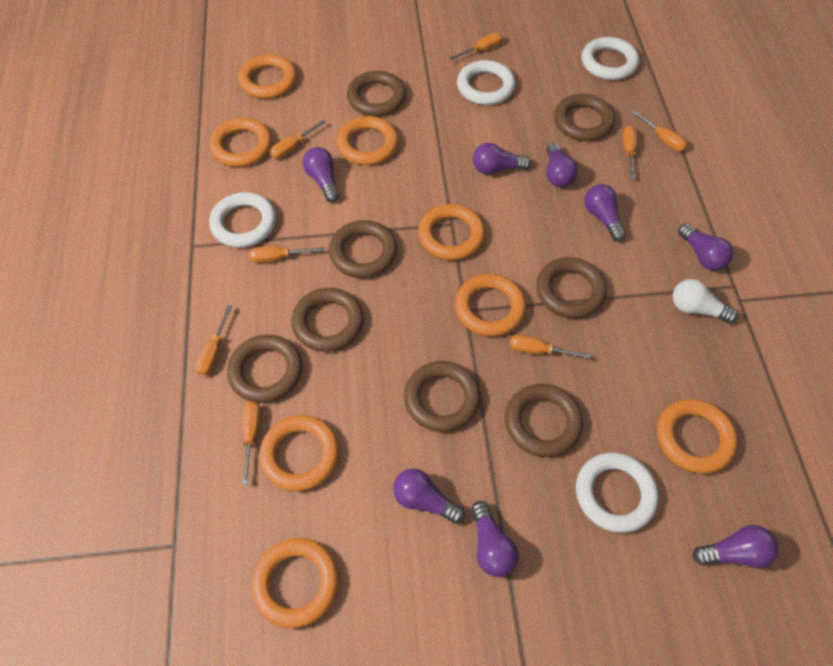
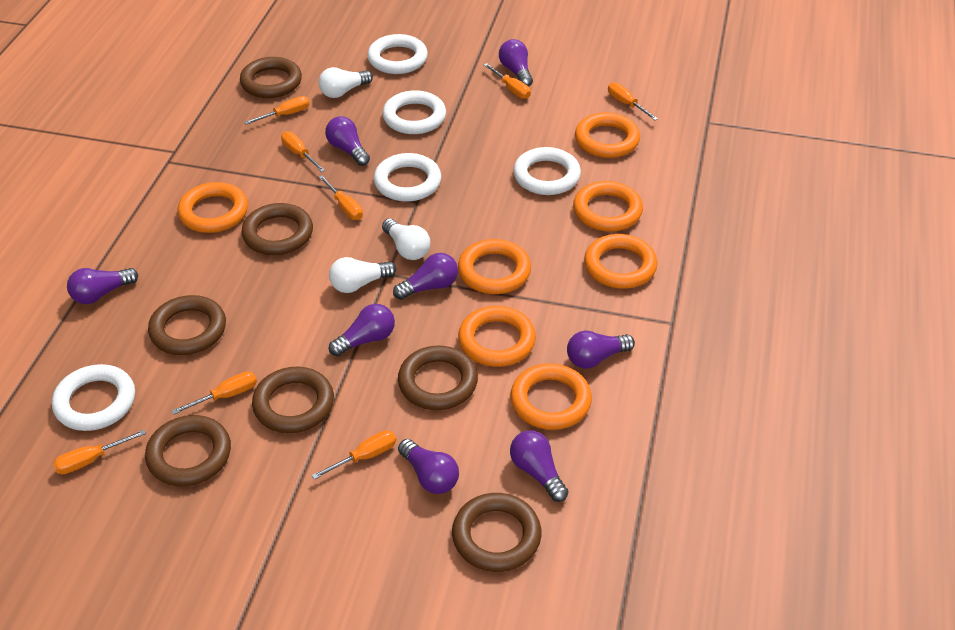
brown ring: 8 -> 7
orange ring: 8 -> 7
white light bulb: 1 -> 3
white ring: 4 -> 5

